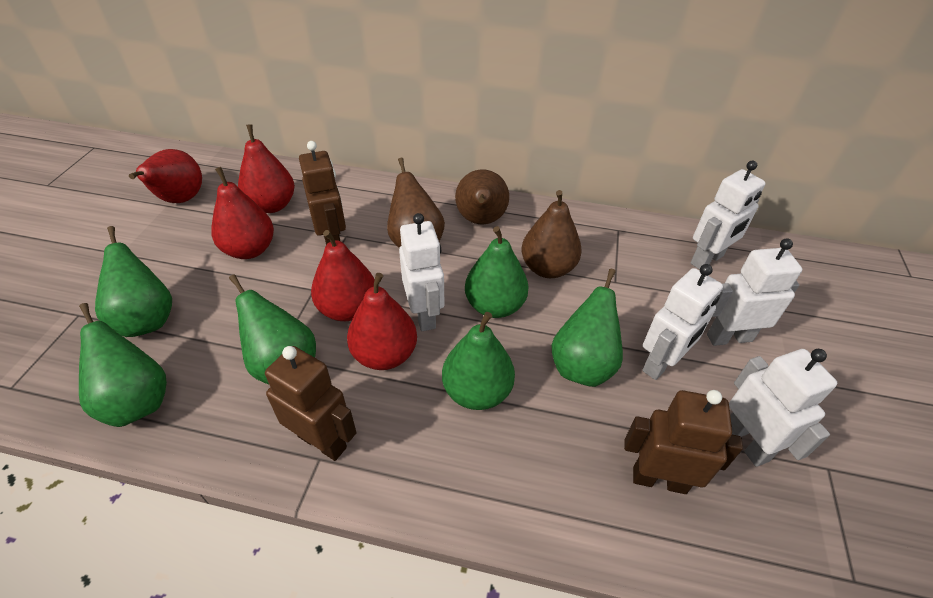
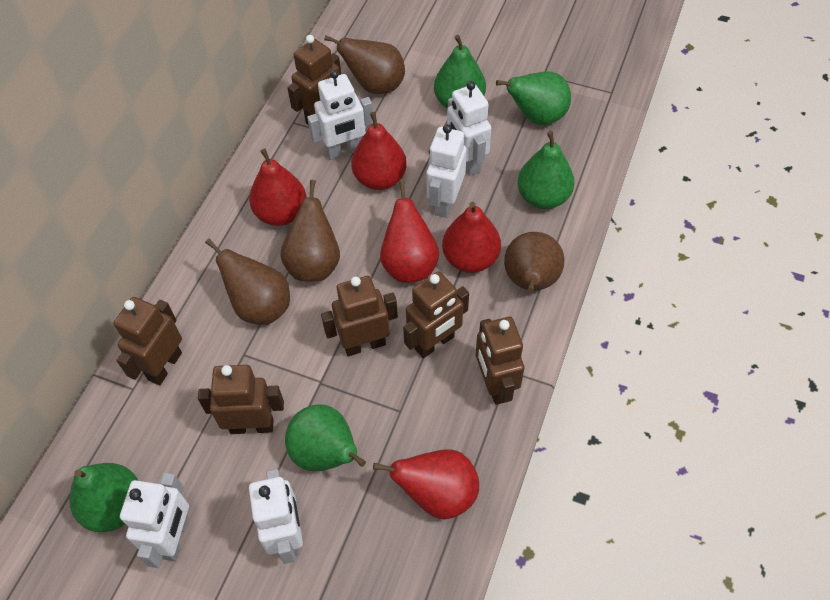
brown pear: 3 -> 4
brown robot: 3 -> 6
green pear: 6 -> 5

